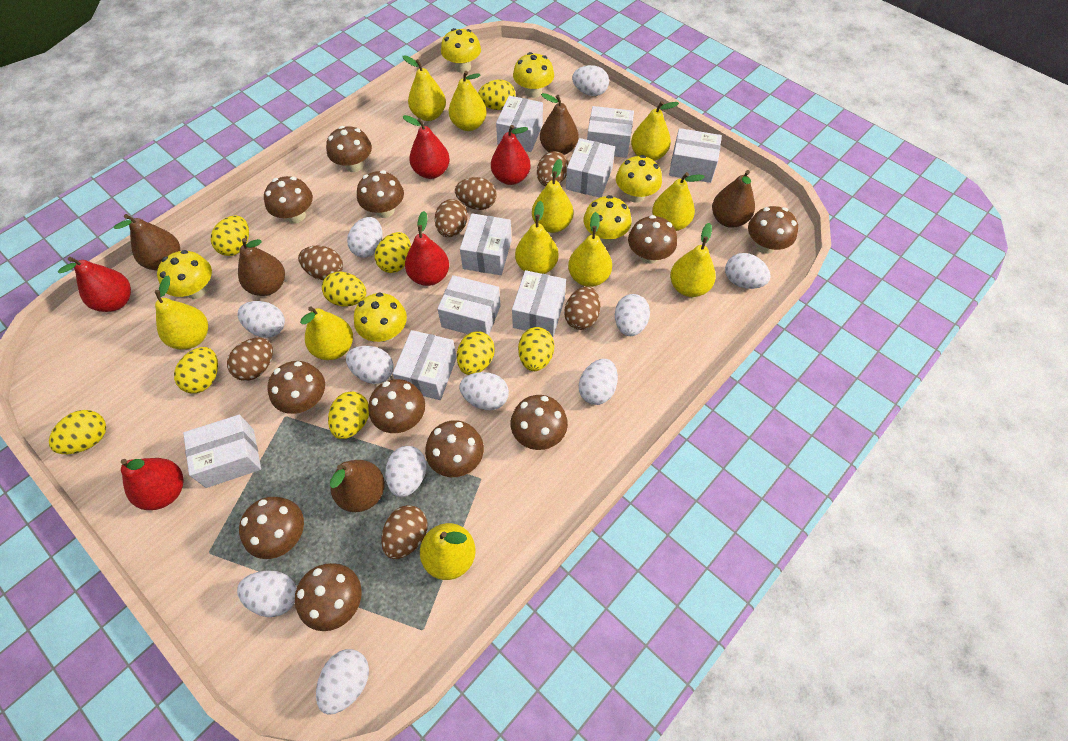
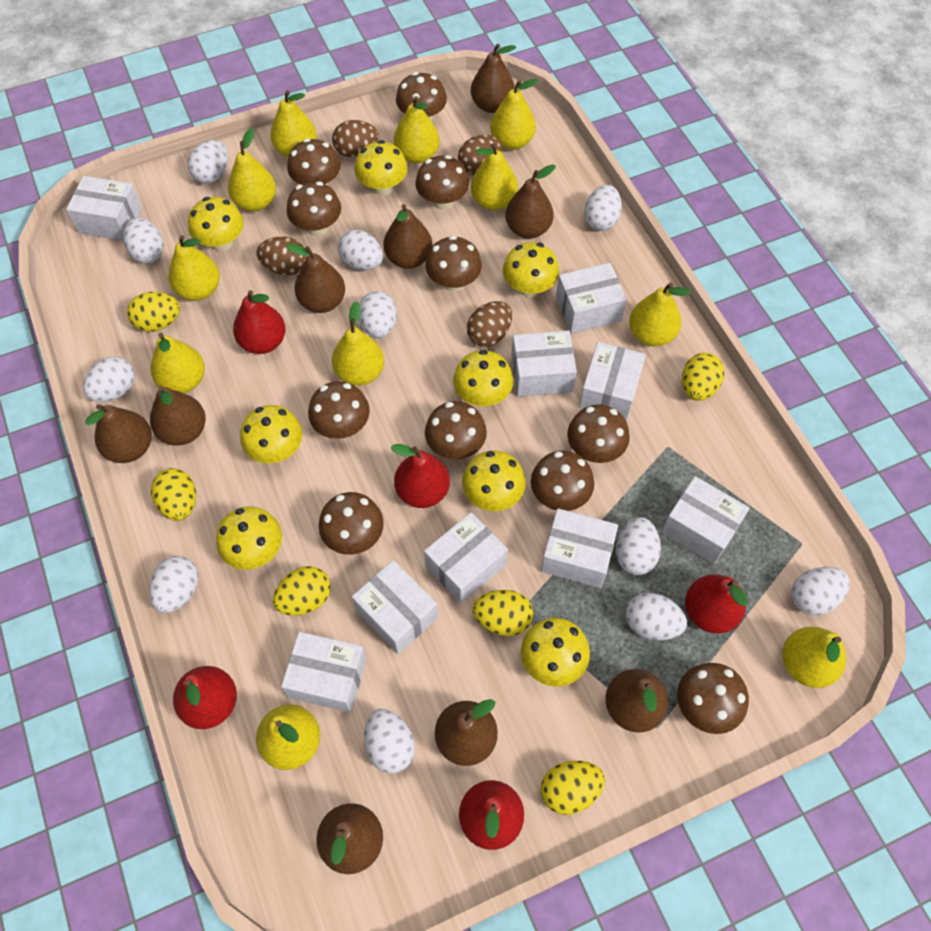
brown egg: 7 -> 4
brown pear: 5 -> 9
yellow egg: 9 -> 6
yellow mushroom: 6 -> 8

